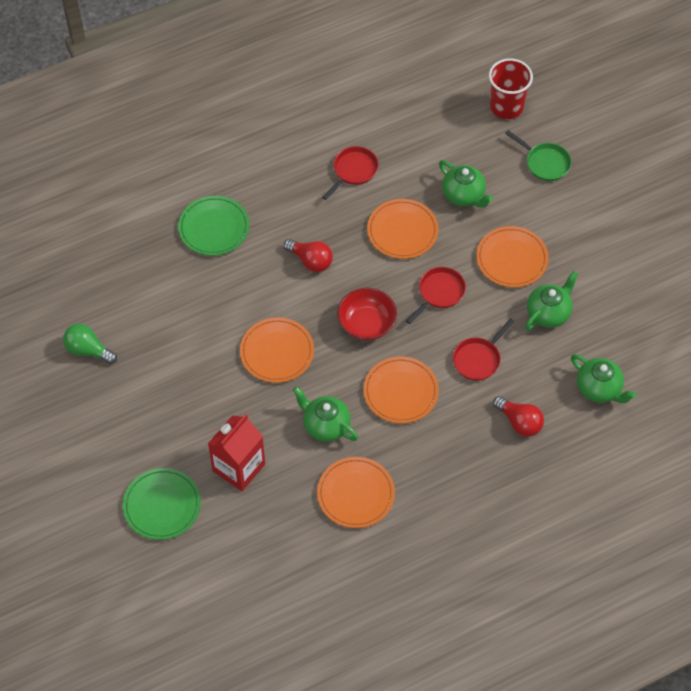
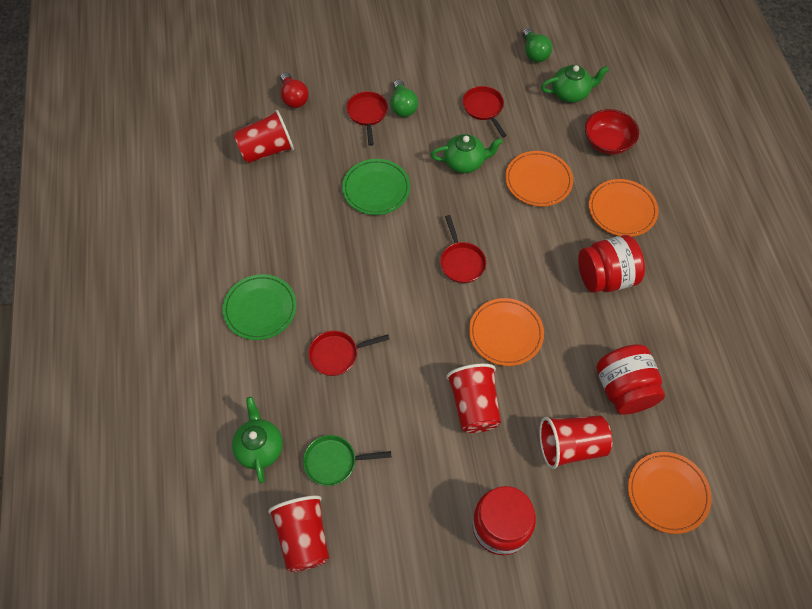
green light bulb: 1 -> 2
green teapot: 4 -> 3
orange plate: 5 -> 4
red carton: 1 -> 0
red cup: 1 -> 4
red jar: 0 -> 3
red light bulb: 2 -> 1
red pan: 3 -> 4

